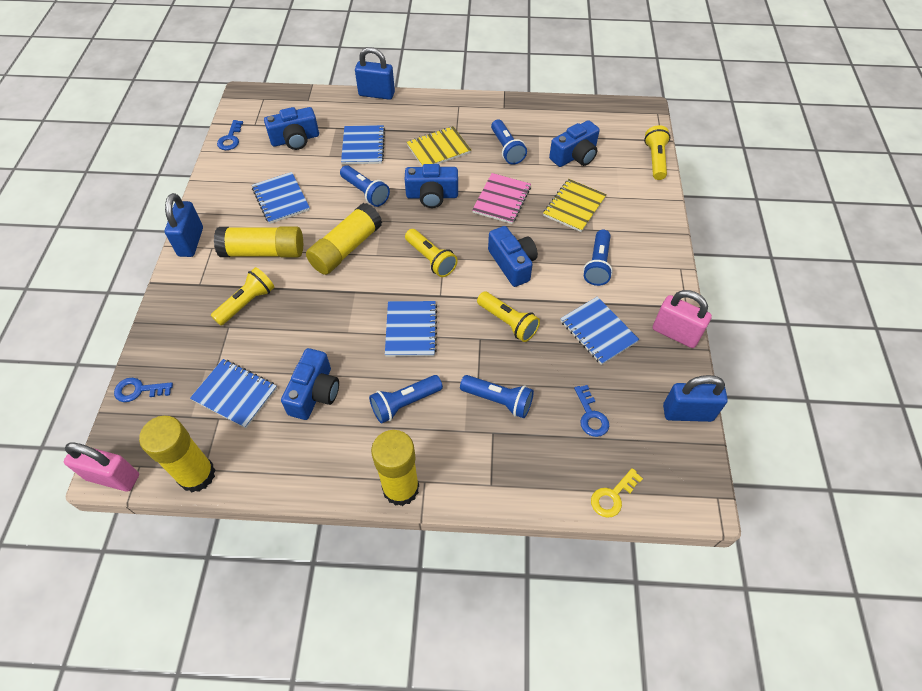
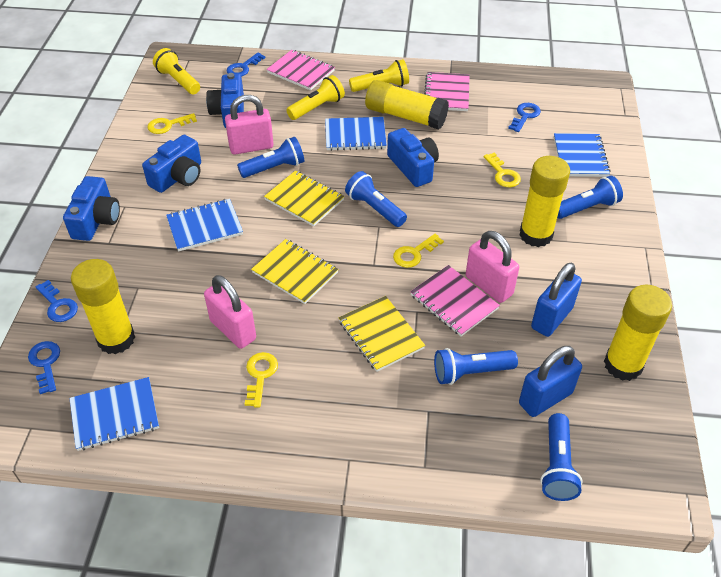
blue camera: 5 -> 4
blue key: 3 -> 4
blue notebook: 5 -> 4
blue padlock: 3 -> 2
pink notebook: 1 -> 3
pink padlock: 2 -> 3
yellow flashlight: 4 -> 3
yellow key: 1 -> 4
yellow notebook: 2 -> 3

